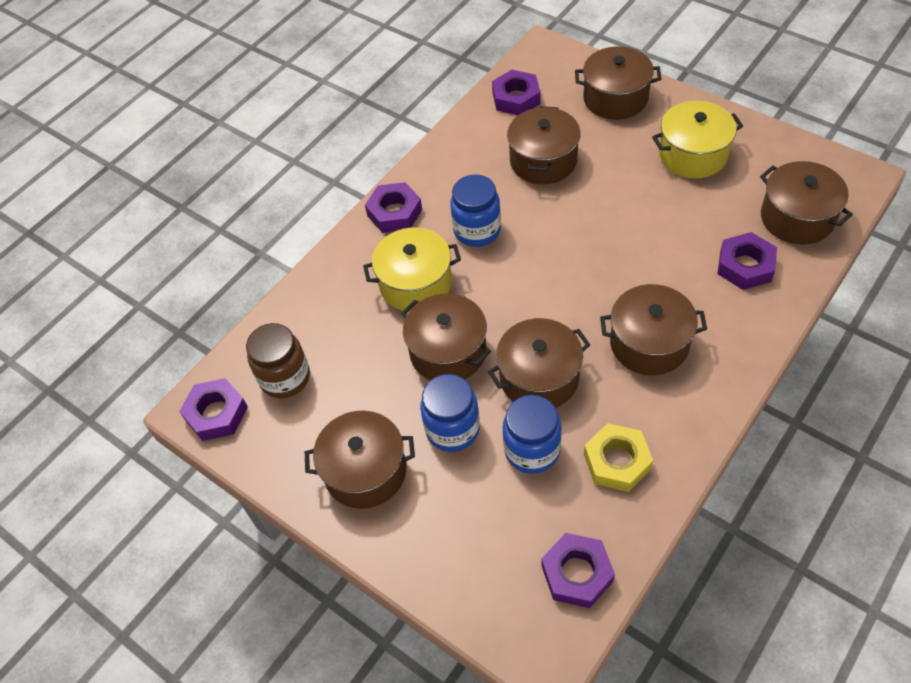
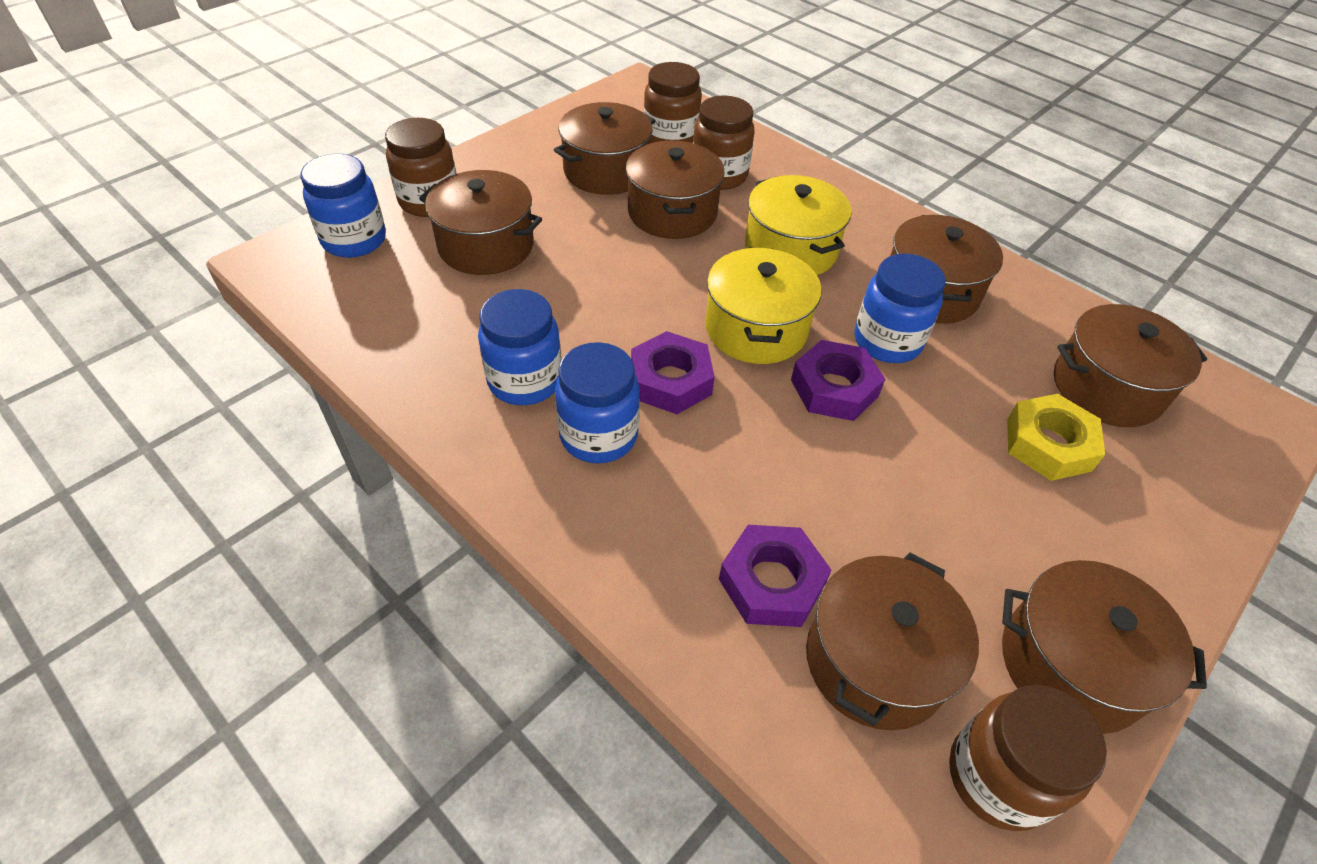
blue jar: 3 -> 4
brown jar: 1 -> 4
purple nut: 5 -> 3

